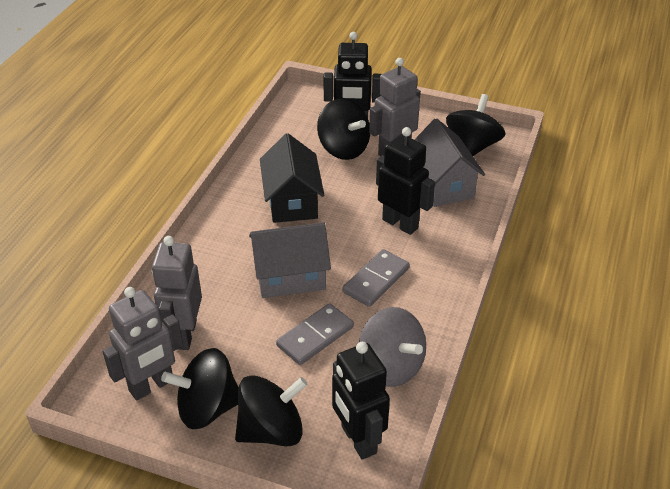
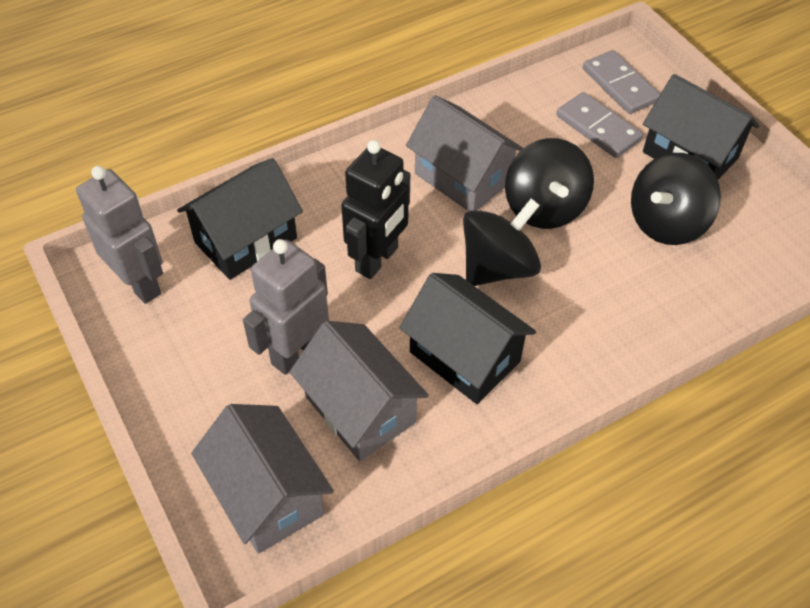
black house: 1 -> 3
black robot: 3 -> 1
black spinning top: 4 -> 3
grey house: 2 -> 3
grey robot: 3 -> 2
grey spinning top: 1 -> 0

